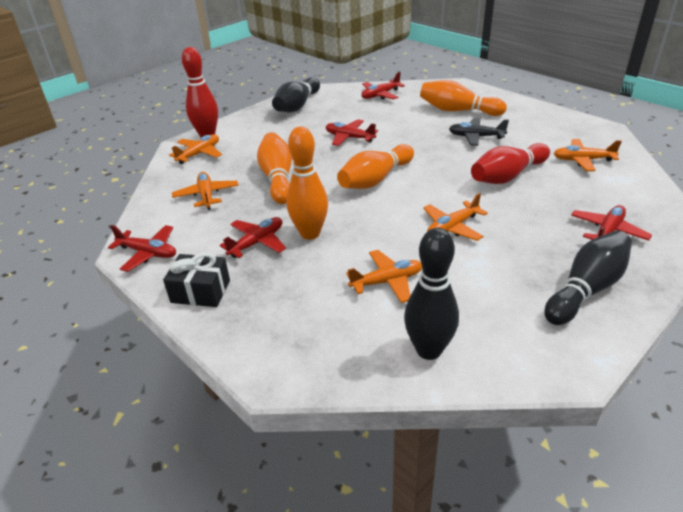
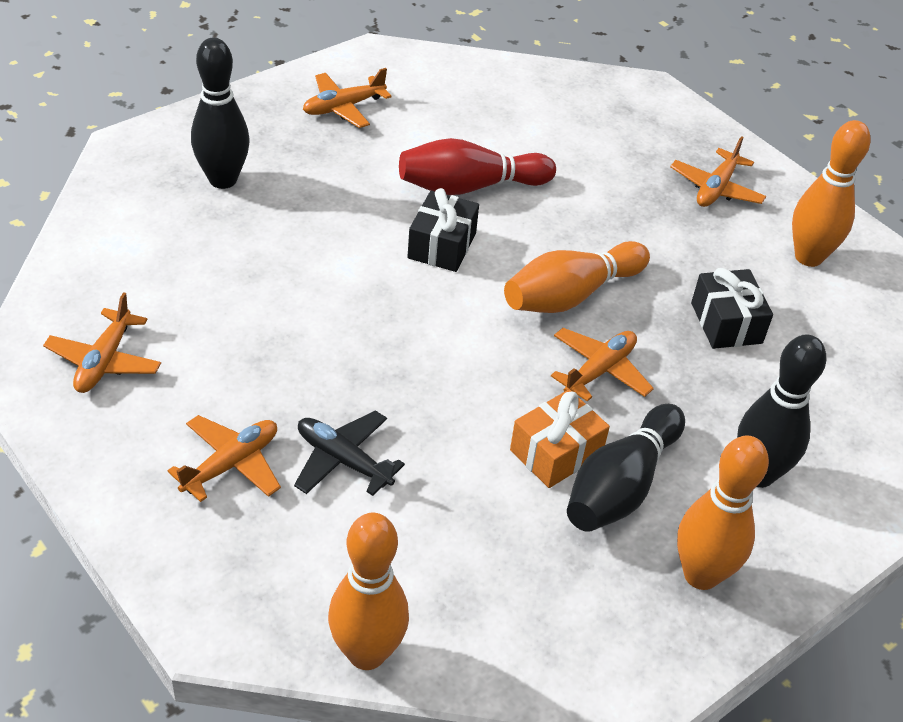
black gift: 1 -> 2
orange gift: 0 -> 1
red bowling pin: 2 -> 1
red plane: 5 -> 0

